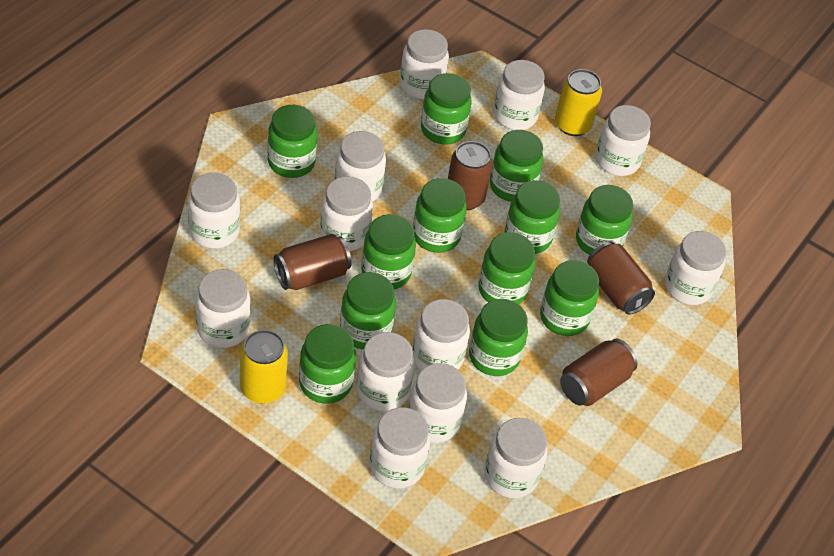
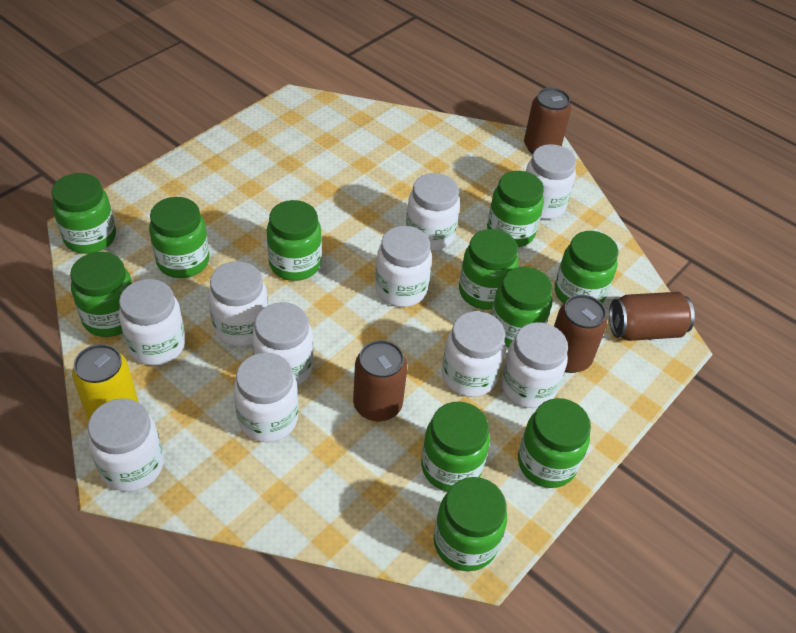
green jar: 12 -> 11
white jar: 13 -> 10
yellow can: 2 -> 1

